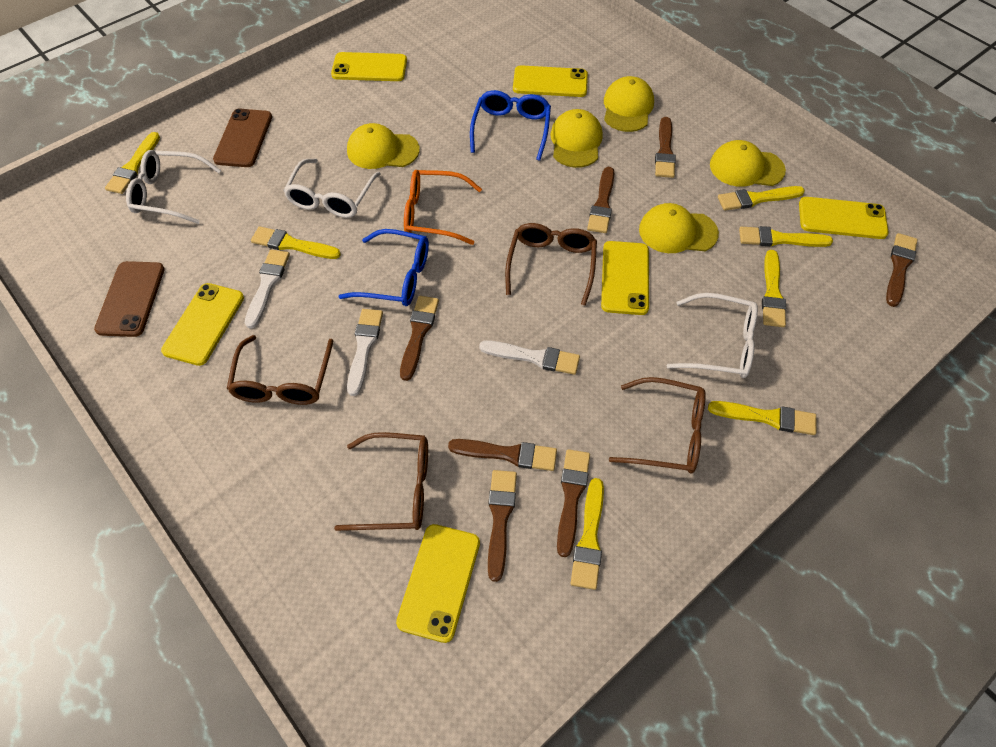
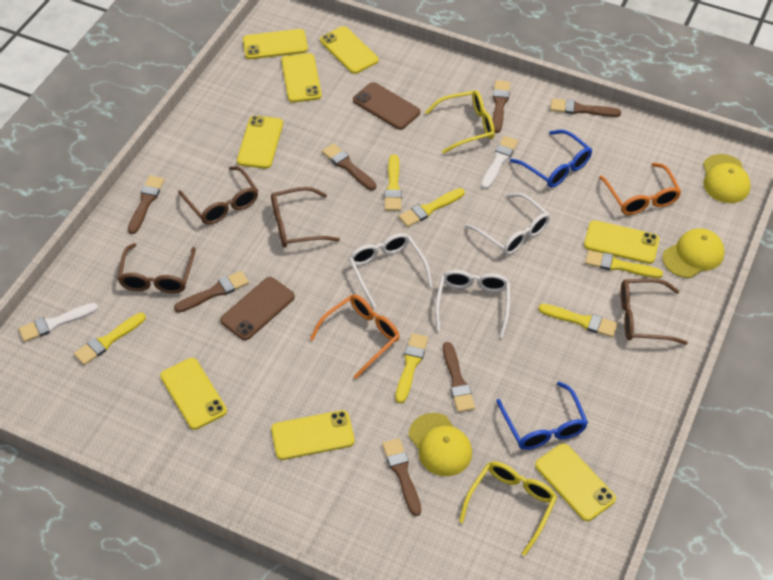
orange glasses: 1 -> 2
white brush: 3 -> 2
yellow brush: 7 -> 6
yellow cap: 5 -> 3
yellow glasses: 0 -> 2
yellow phone: 6 -> 8

